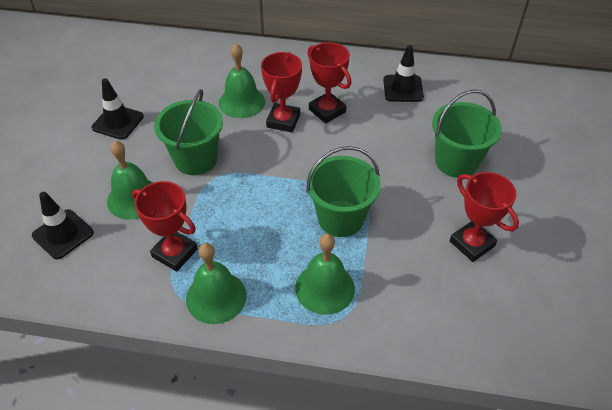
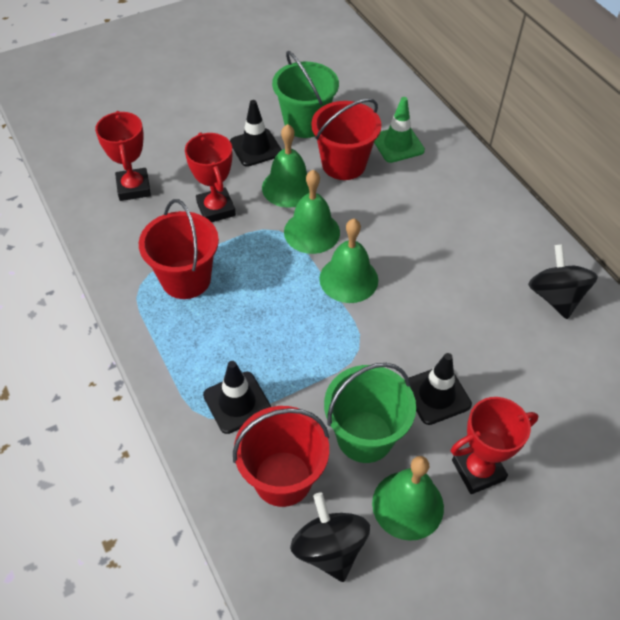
black spinning top: 0 -> 2
green bucket: 3 -> 2
green traffic cone: 0 -> 1
red bucket: 0 -> 3
red trophy: 4 -> 3

